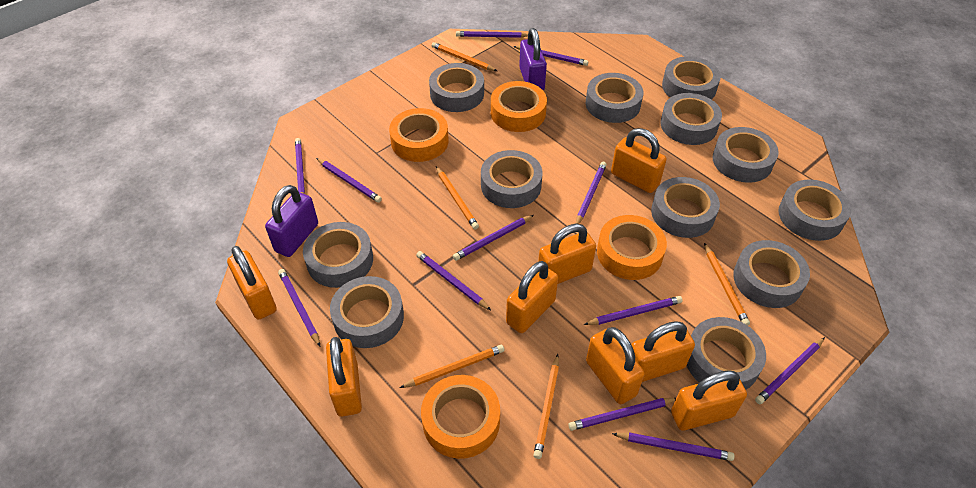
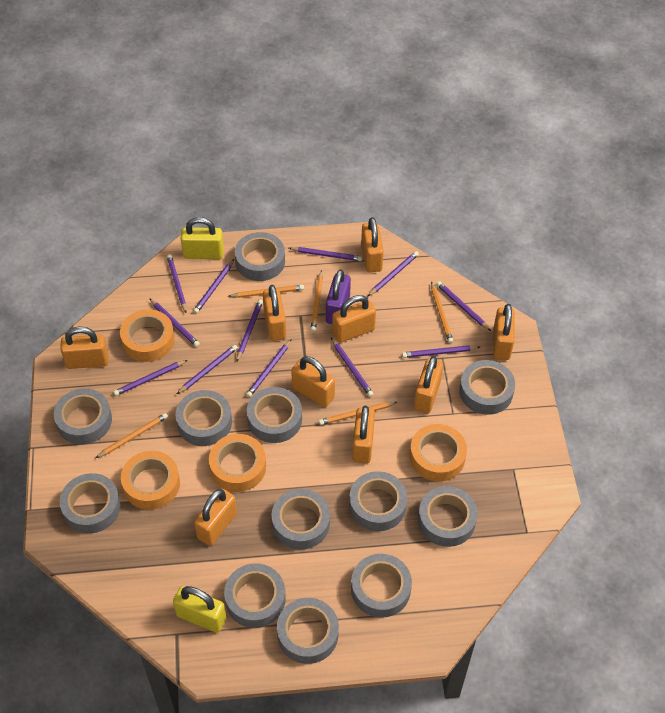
orange padlock: 8 -> 9
purple padlock: 2 -> 1
yellow padlock: 0 -> 2

